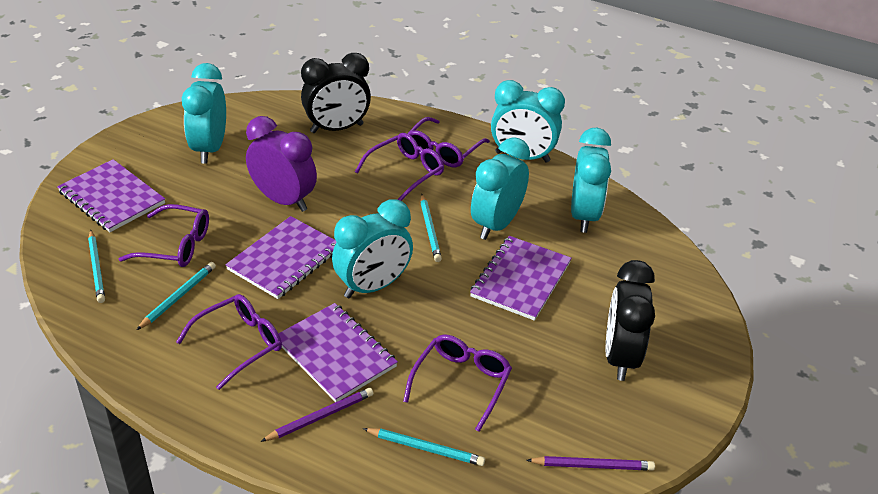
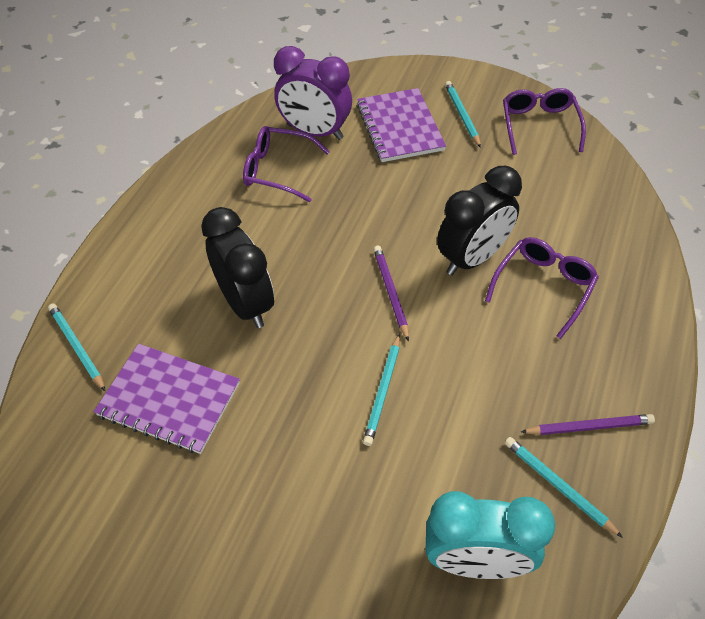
purple glasses: 5 -> 3
purple notebook: 4 -> 2
turquoise clock: 5 -> 1

